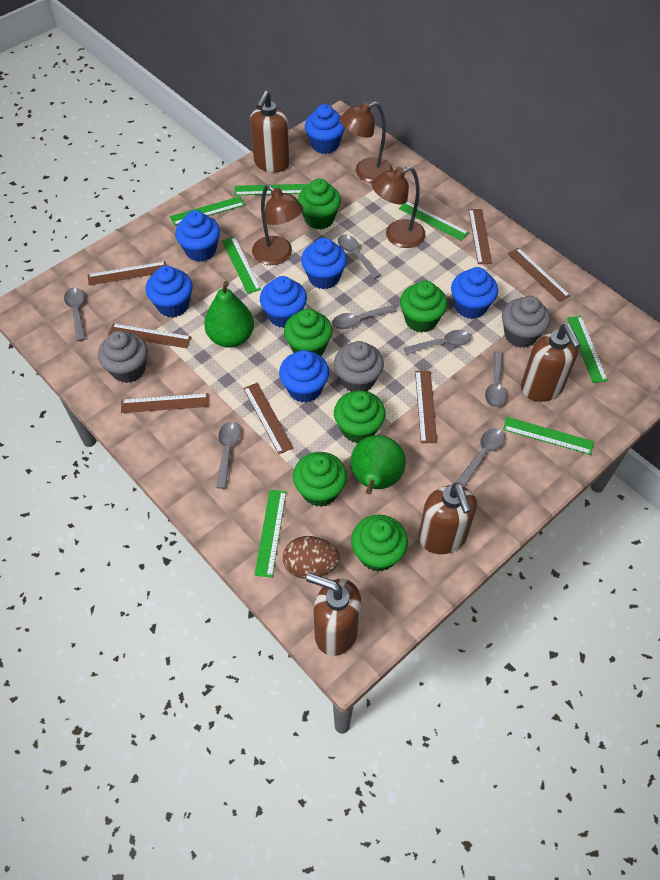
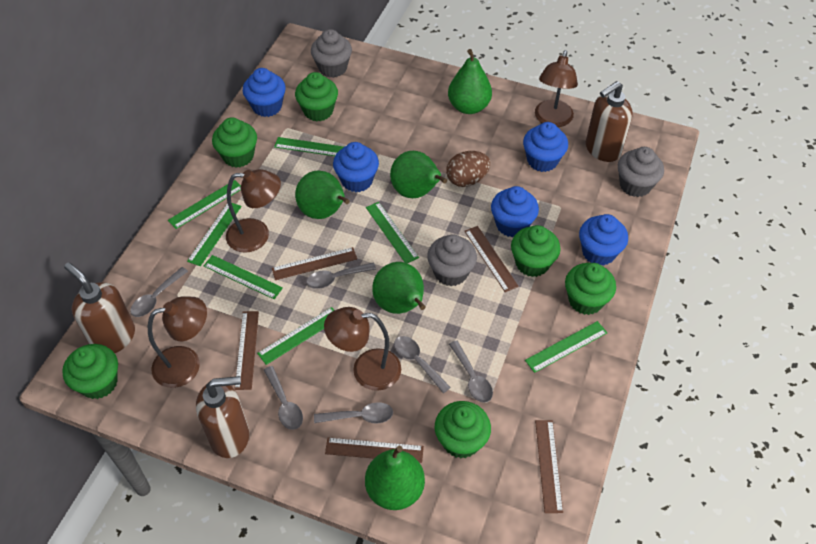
blue cupcake: 7 -> 5
brown lamp: 3 -> 4
brown ruler: 7 -> 5
brown soap dispenser: 4 -> 3
green pear: 2 -> 5
grey spoon: 7 -> 6

